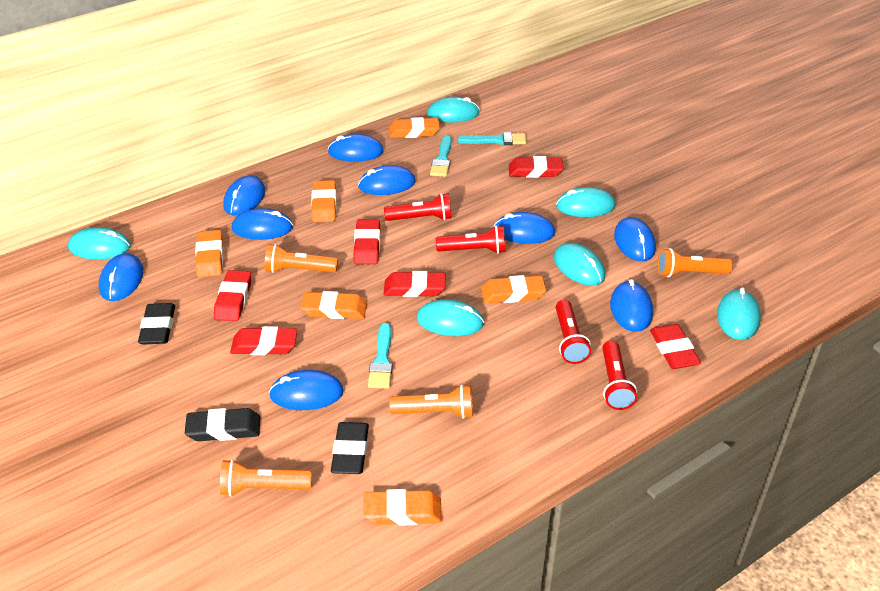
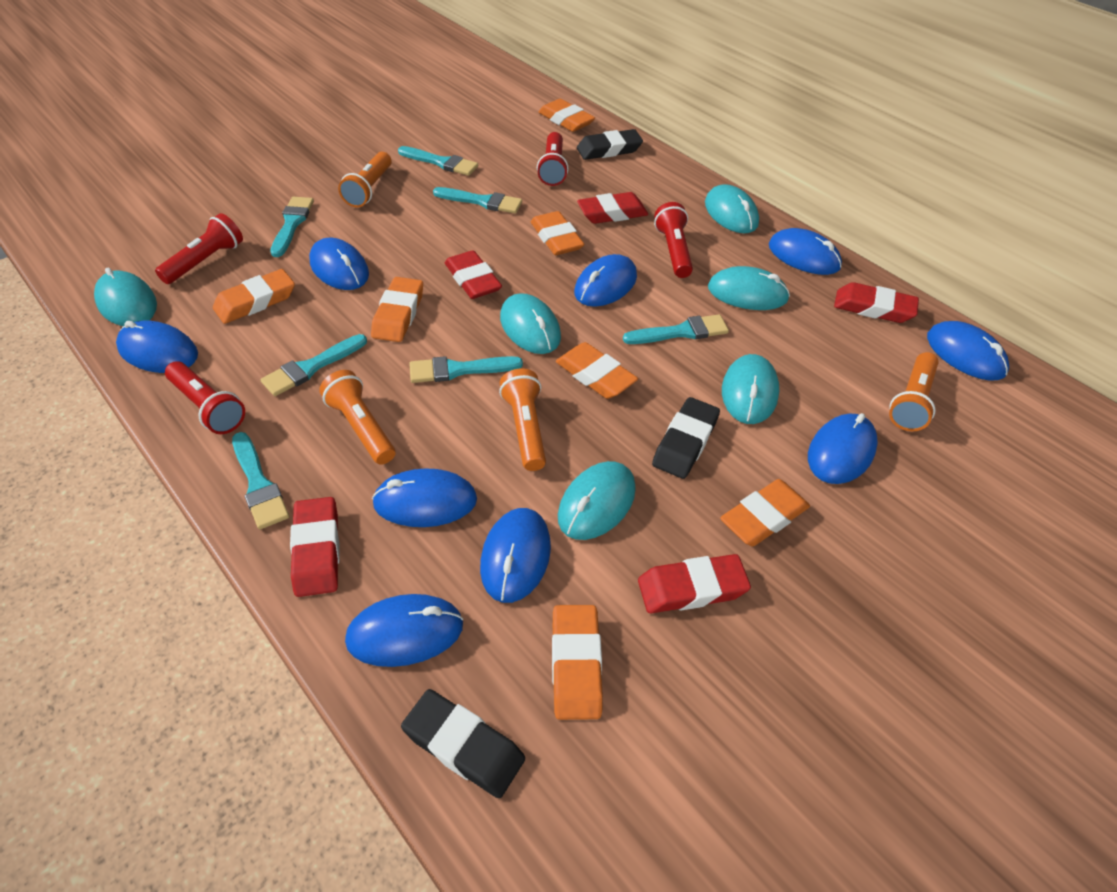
orange eraser: 6 -> 7
red eraser: 6 -> 5
turquoise brush: 3 -> 7

